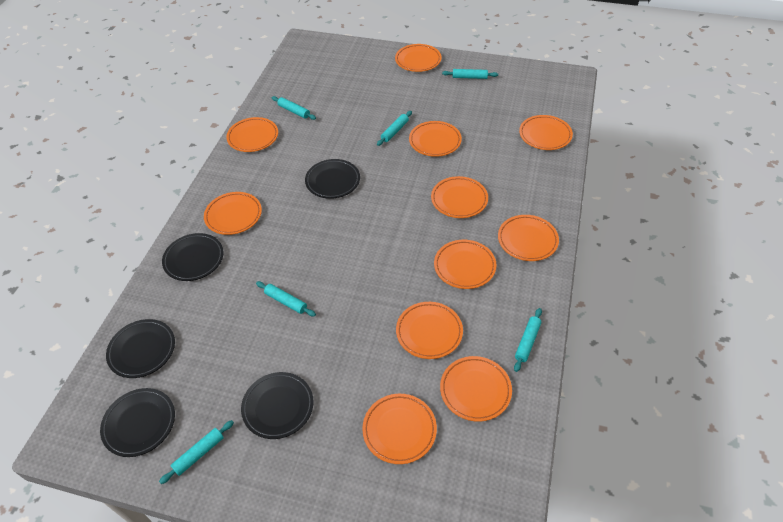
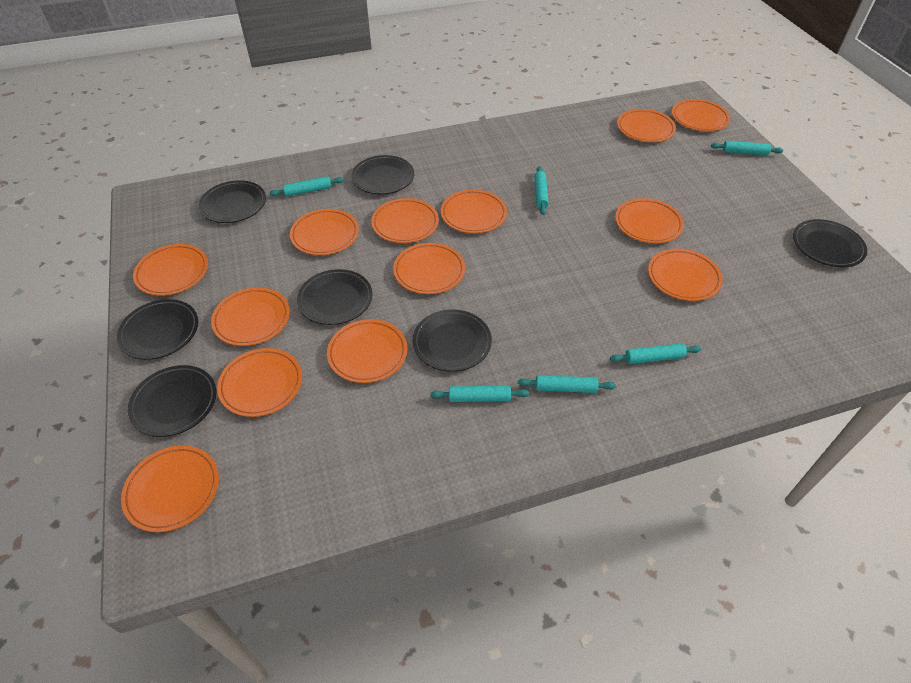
black plate: 5 -> 7
orange plate: 11 -> 13

